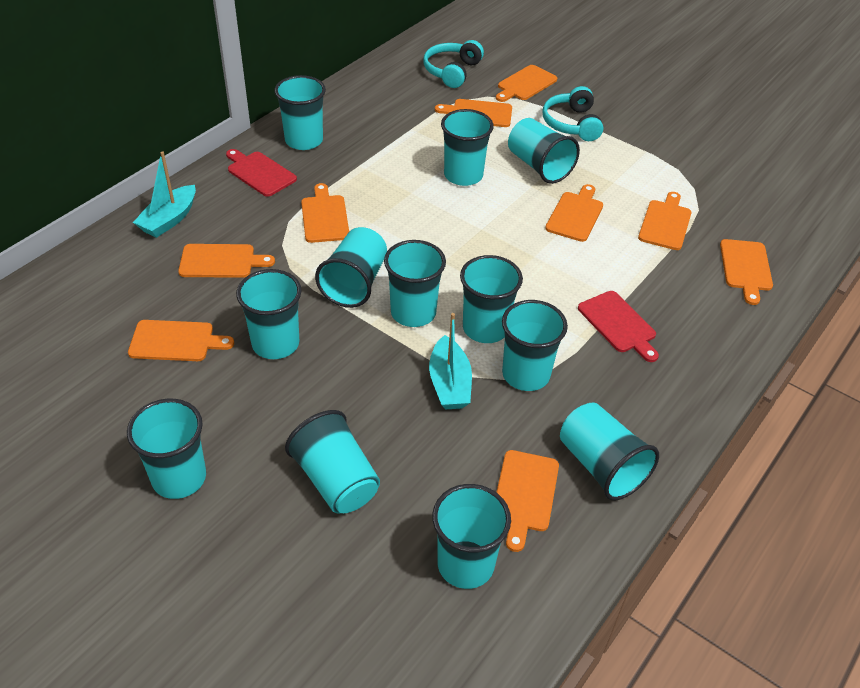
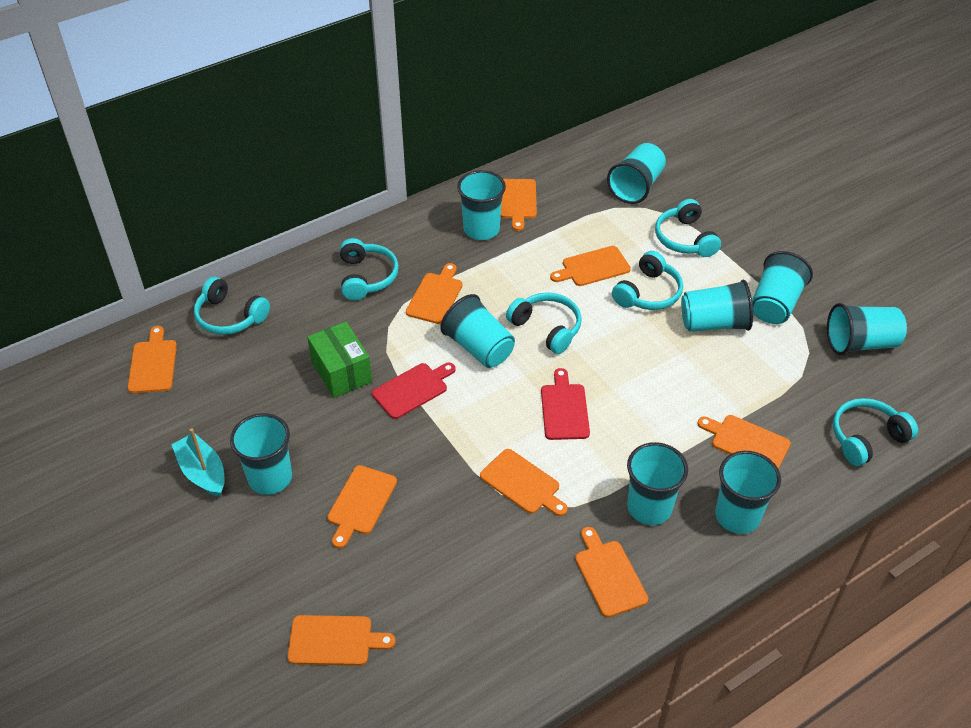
green box: 0 -> 1
turquoise boat: 2 -> 1
turquoise cup: 12 -> 9
turquoise headphones: 2 -> 6

